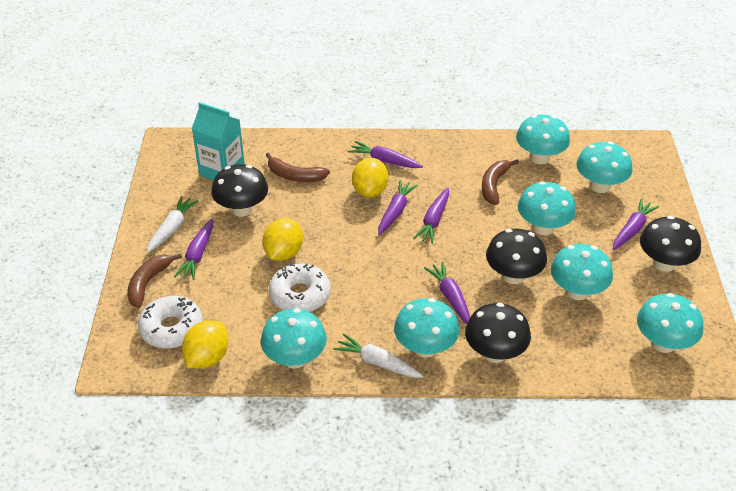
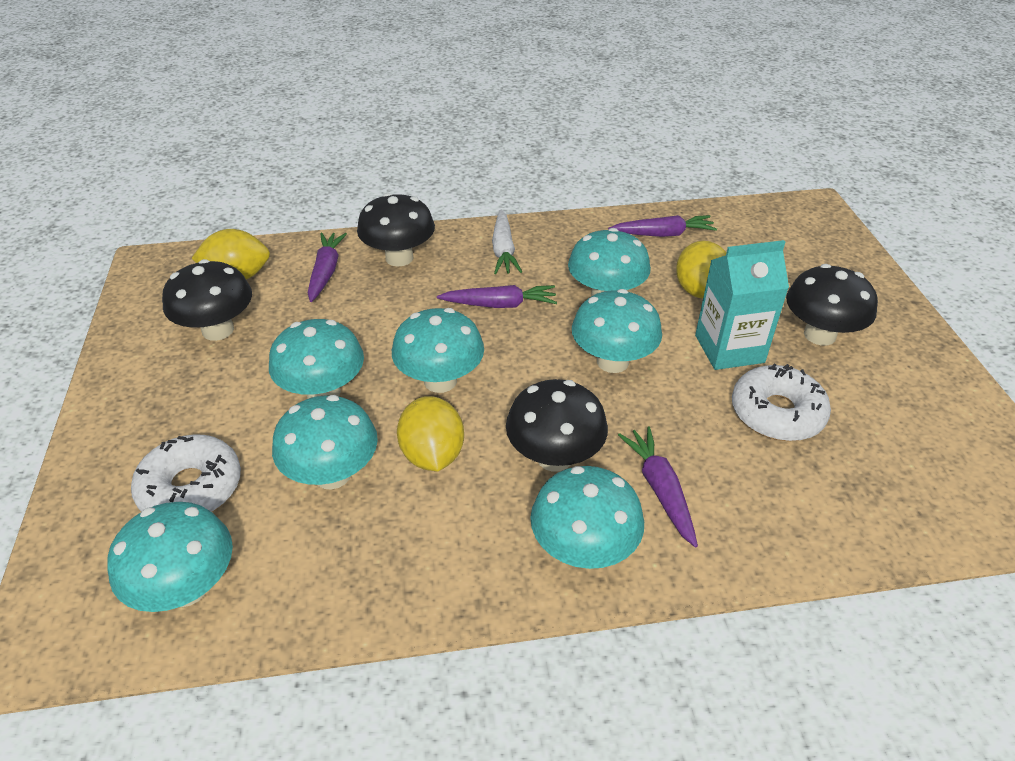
brown banana: 3 -> 0
purple carrot: 6 -> 4
white carrot: 2 -> 1

